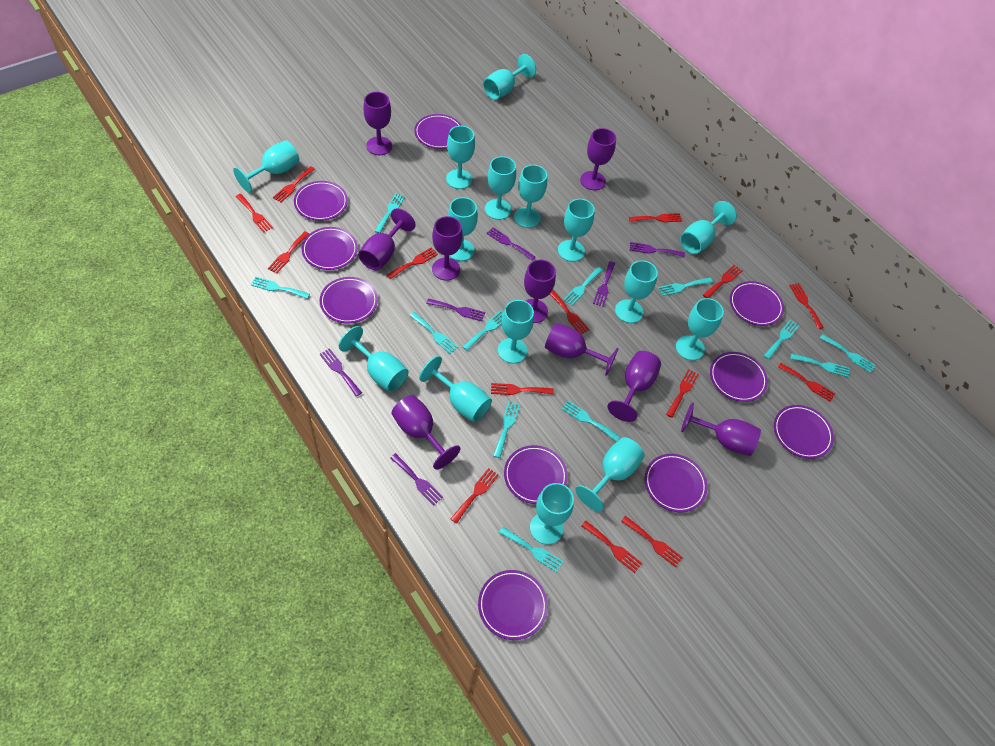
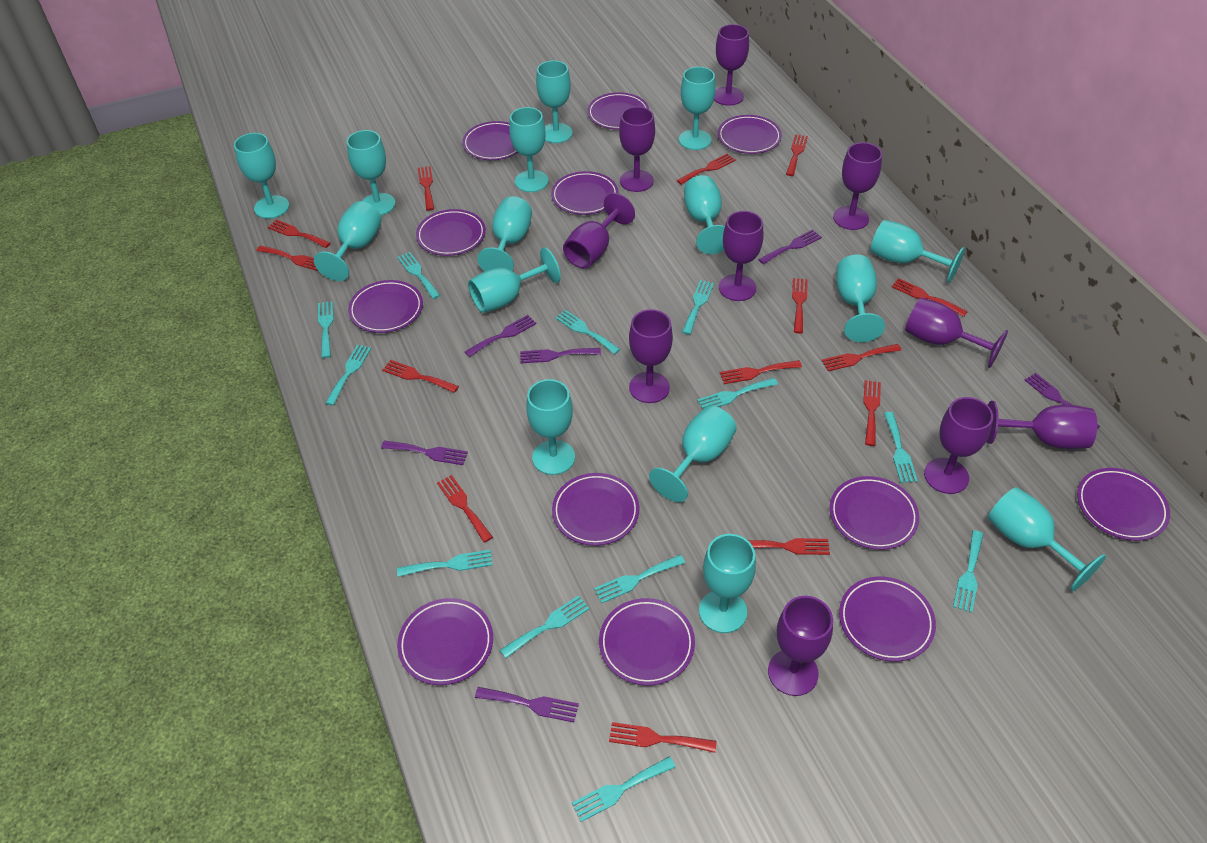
purple goblet: 9 -> 10
purple plate: 10 -> 12

